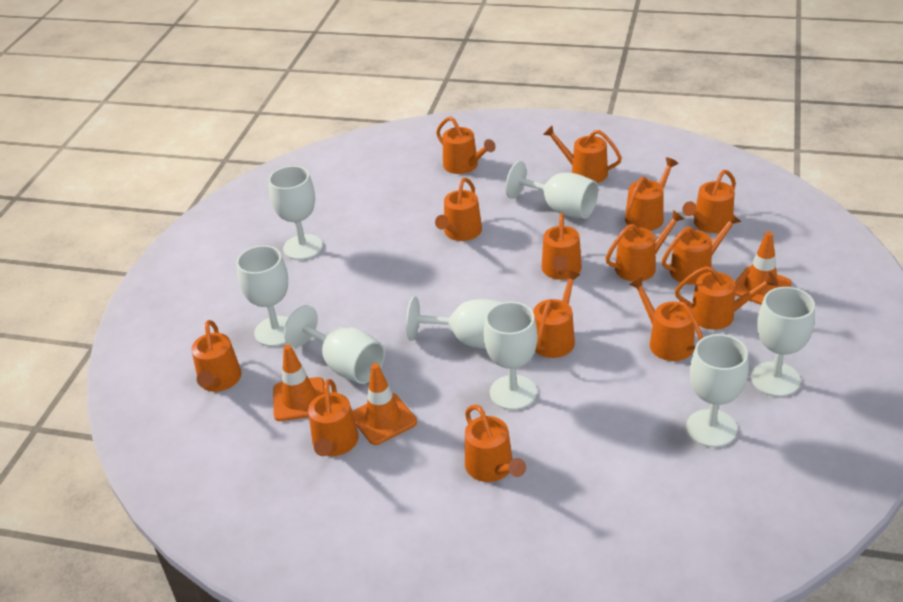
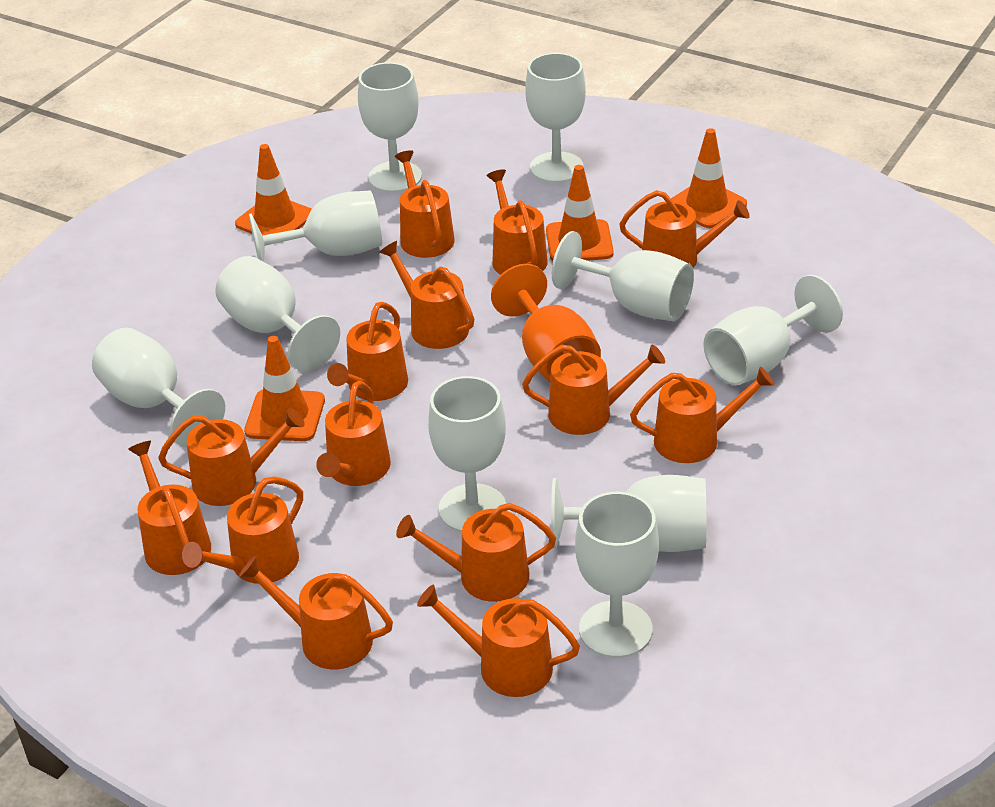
orange goblet: 0 -> 1
orange traffic cone: 3 -> 4
white goblet: 8 -> 10

